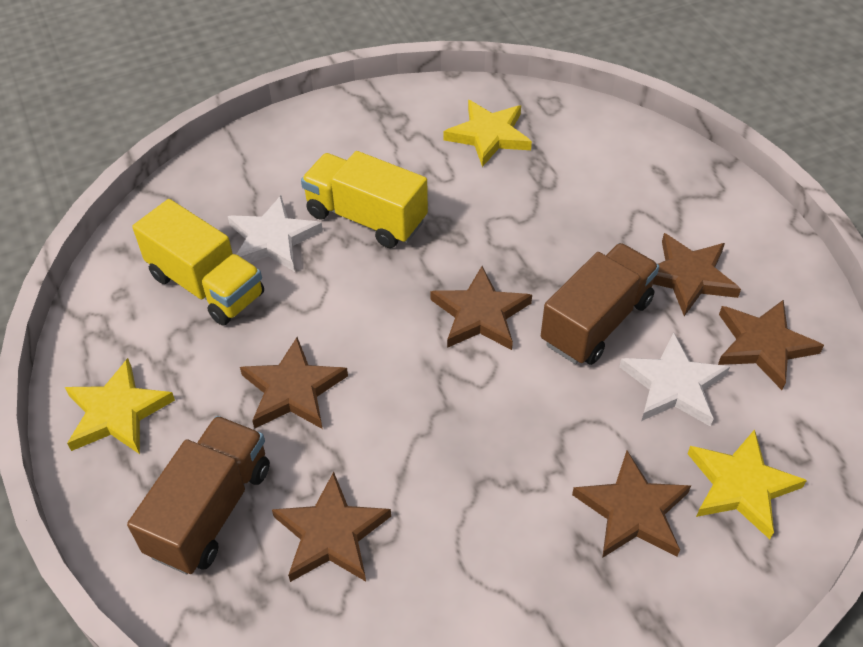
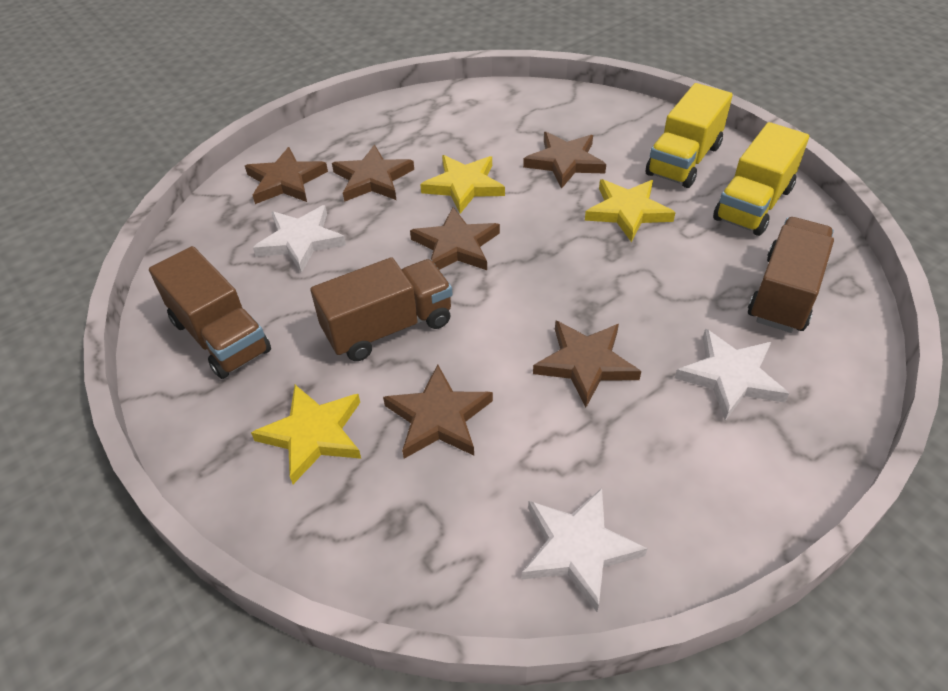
brown truck: 2 -> 3
white star: 2 -> 3

